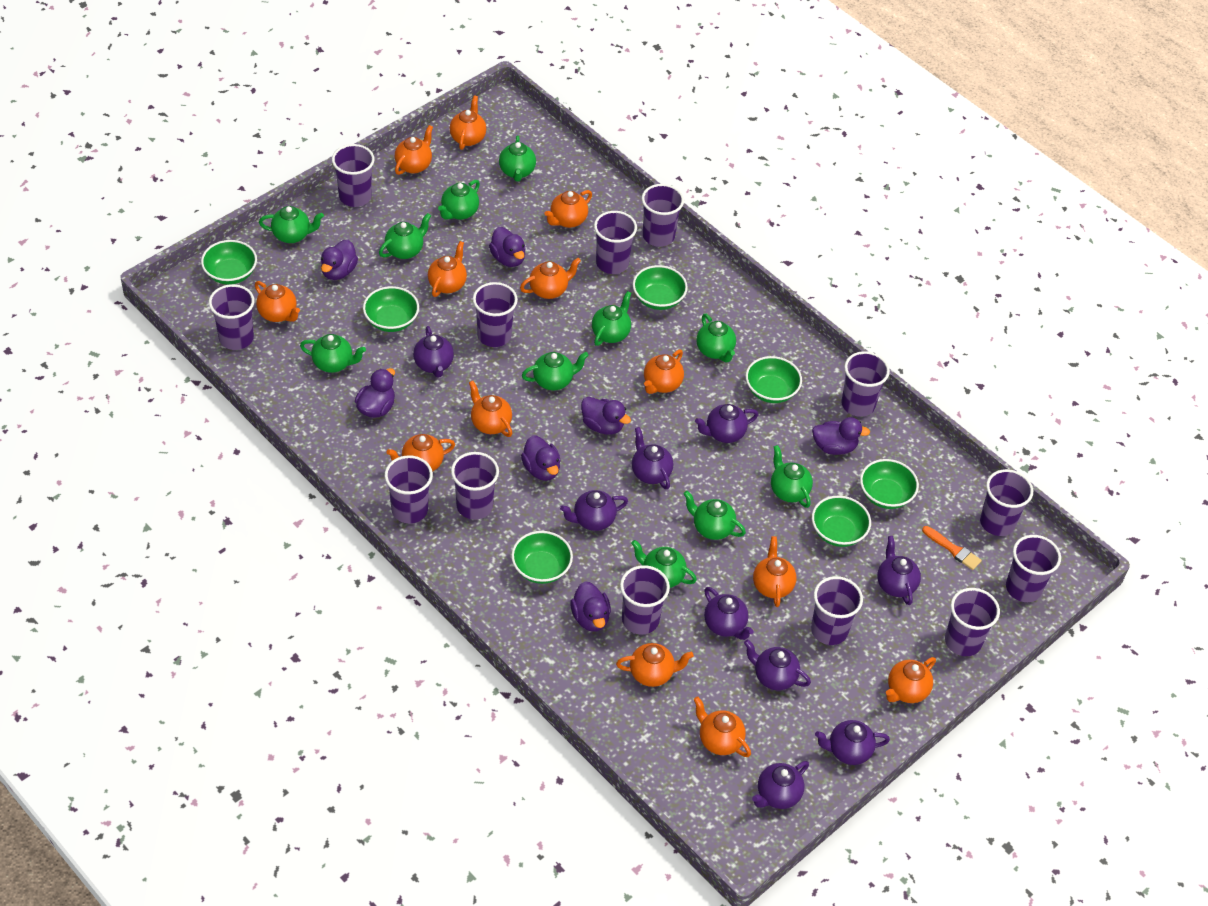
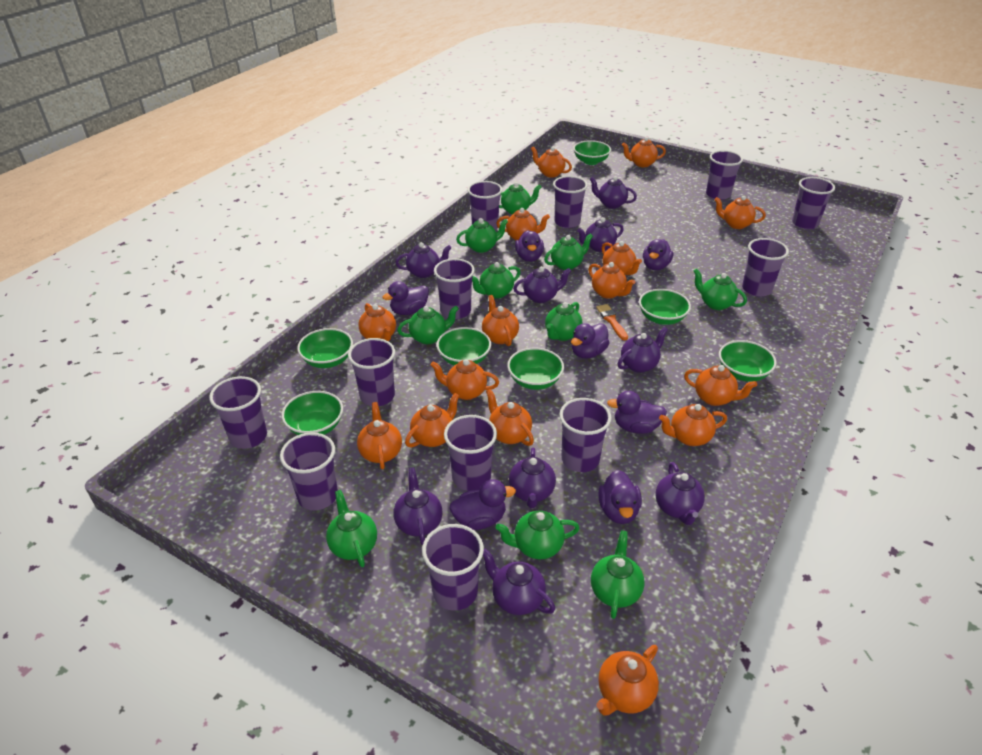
green teapot: 11 -> 10
orange teapot: 13 -> 15
purple cup: 13 -> 12

